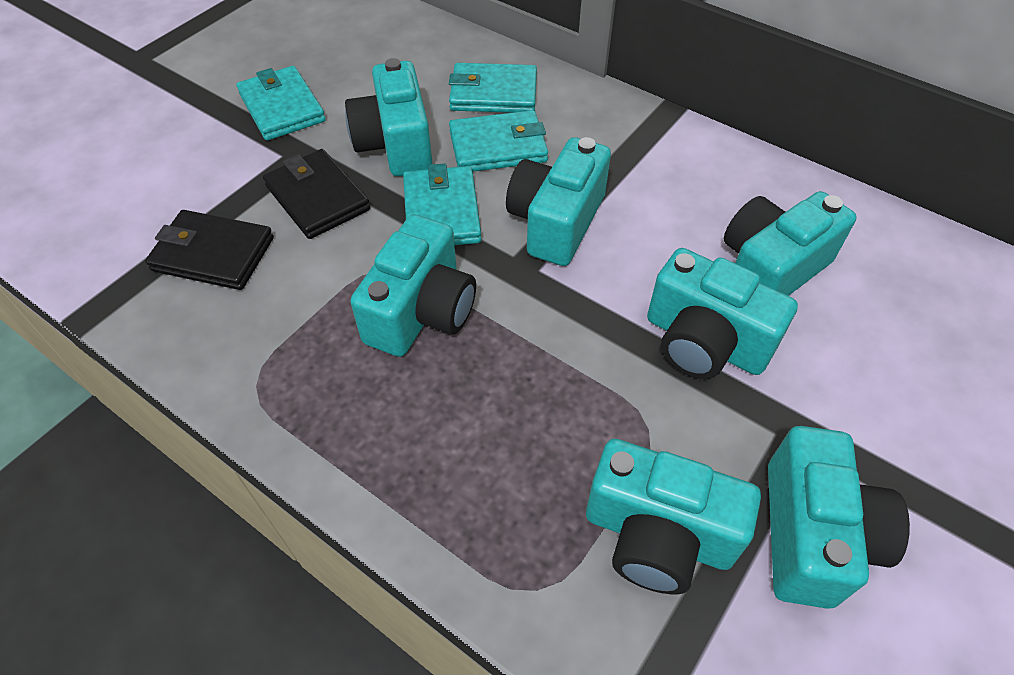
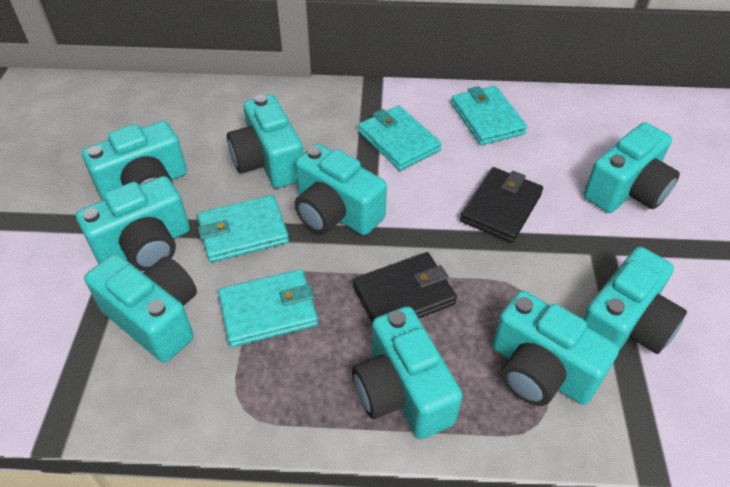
turquoise camera: 7 -> 9

